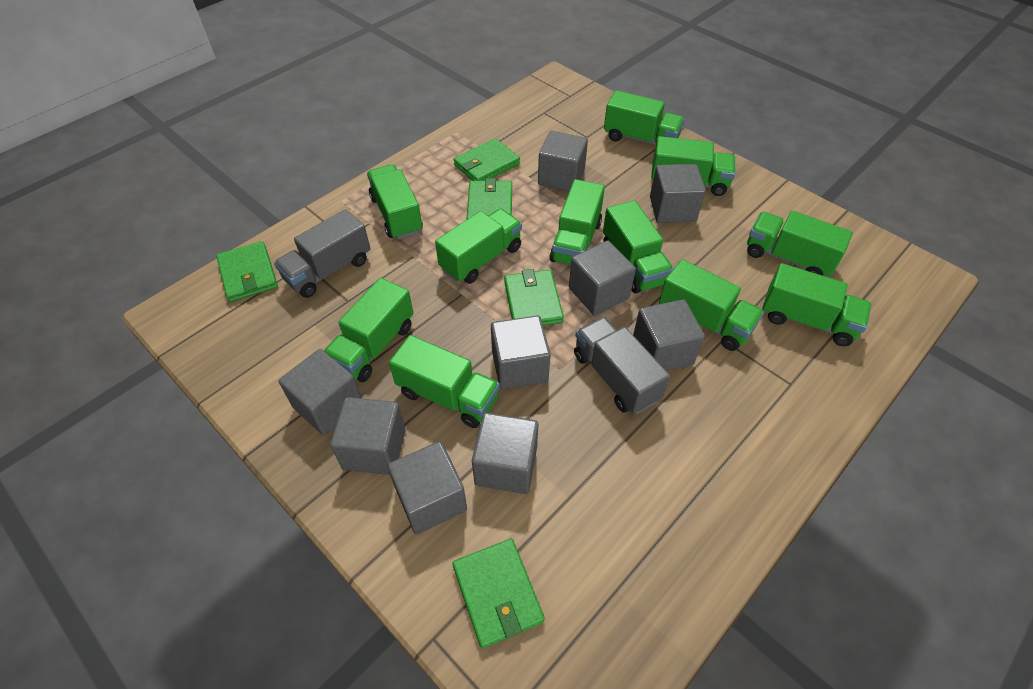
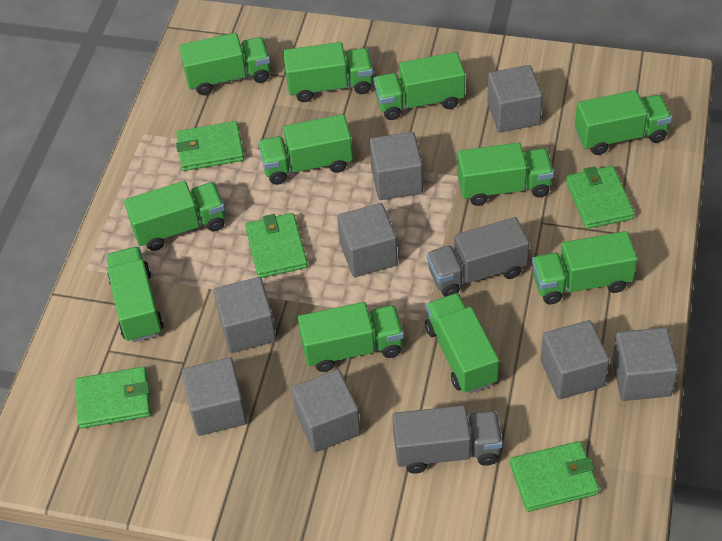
grey cube: 9 -> 8

